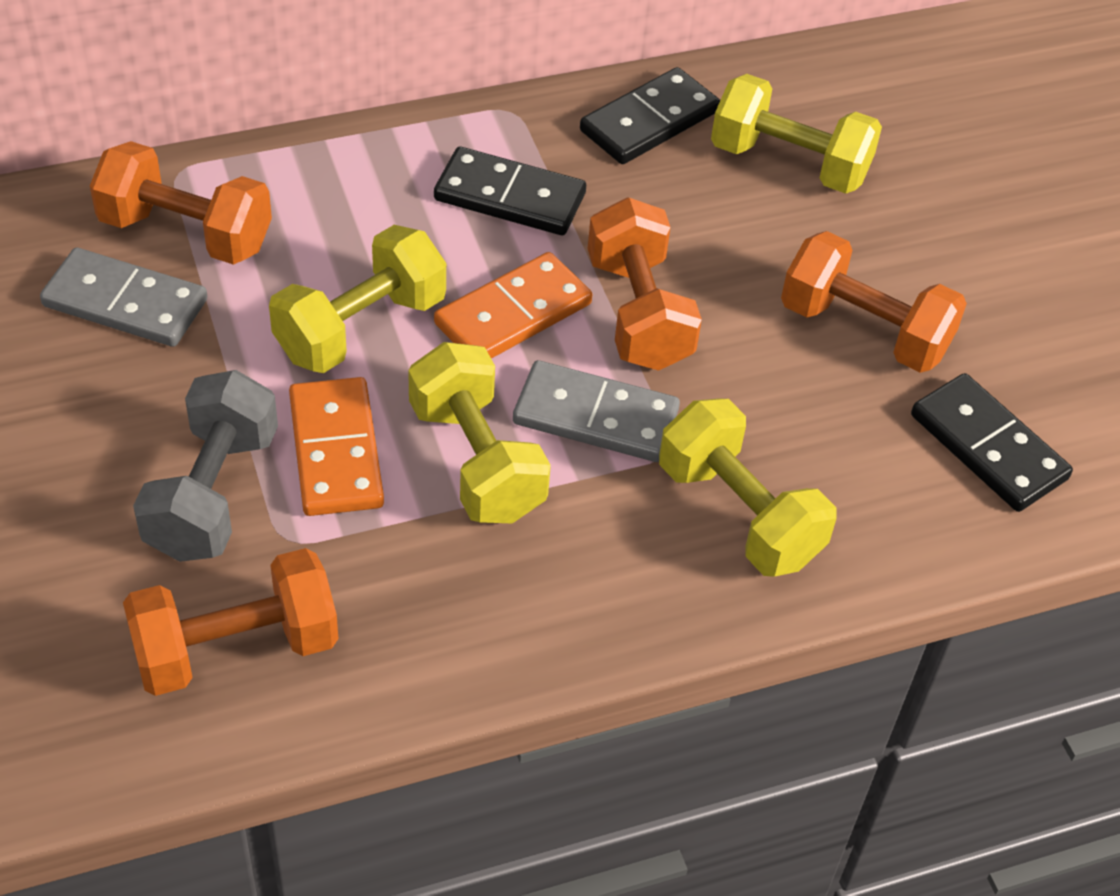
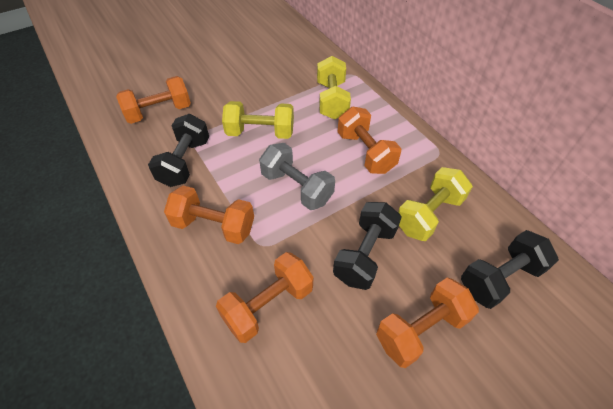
black domino: 3 -> 0
black dumbbell: 0 -> 3
grey domino: 2 -> 0
orange domino: 2 -> 0
orange dumbbell: 4 -> 5
yellow dumbbell: 4 -> 3

